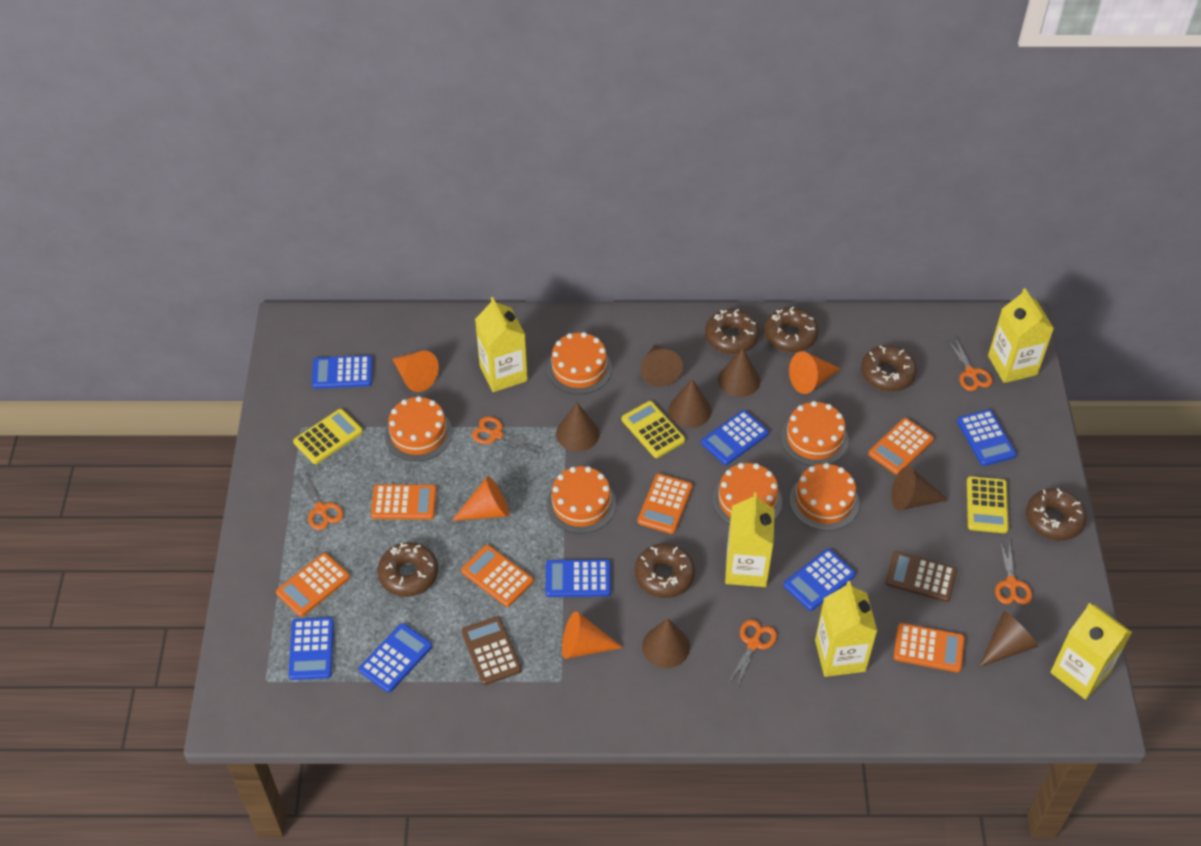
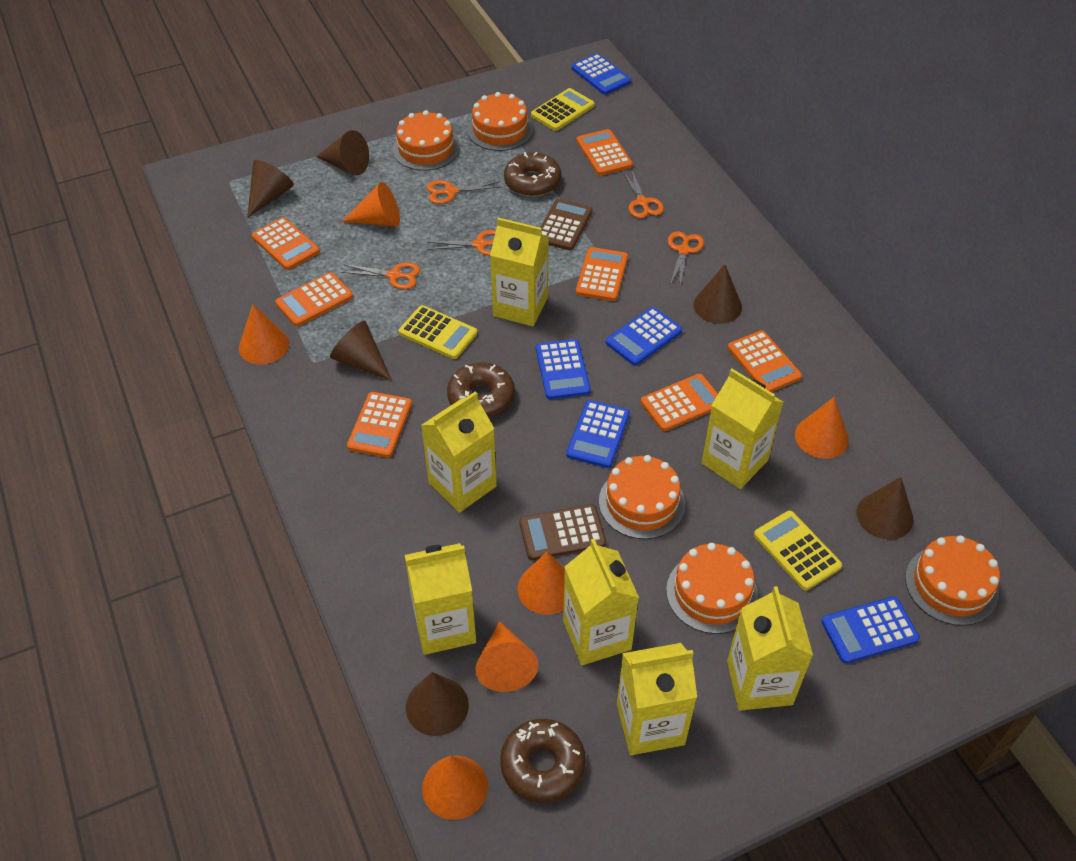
blue calculator: 7 -> 5
brown cone: 7 -> 6
brown donut: 6 -> 3
orange cake: 6 -> 5
orange calculator: 6 -> 7
orange cone: 4 -> 6
yellow carton: 5 -> 7

